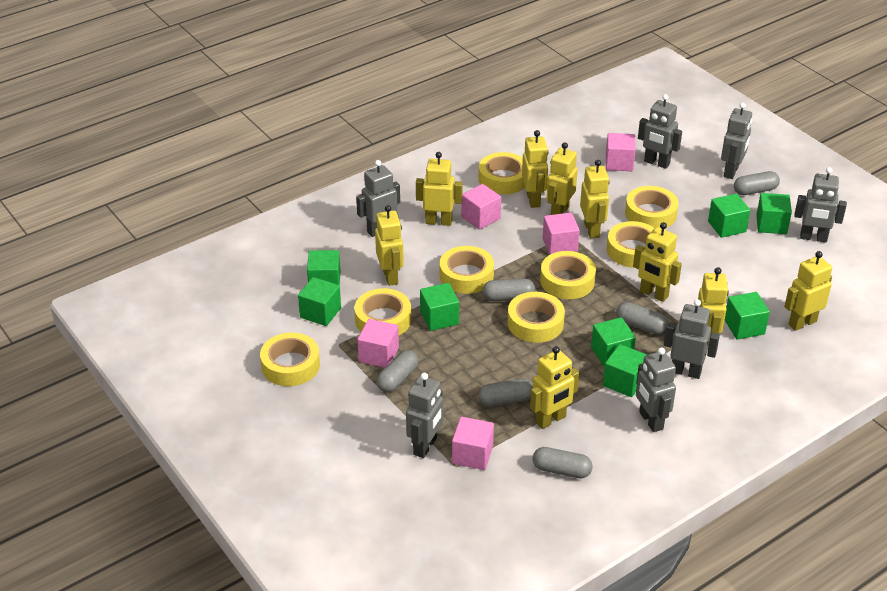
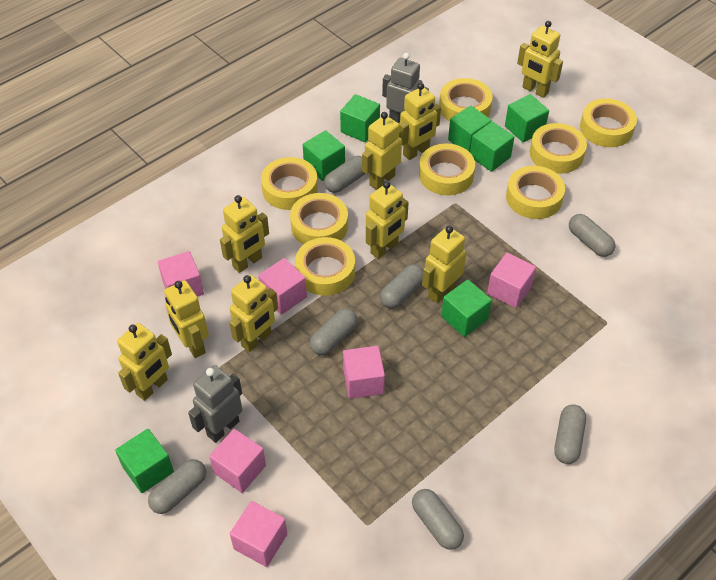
green cube: 8 -> 7
grey capsule: 6 -> 7
grey robot: 7 -> 2
pink cube: 5 -> 6

